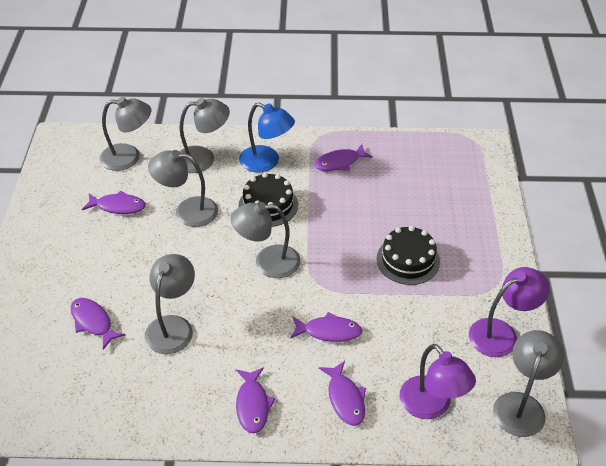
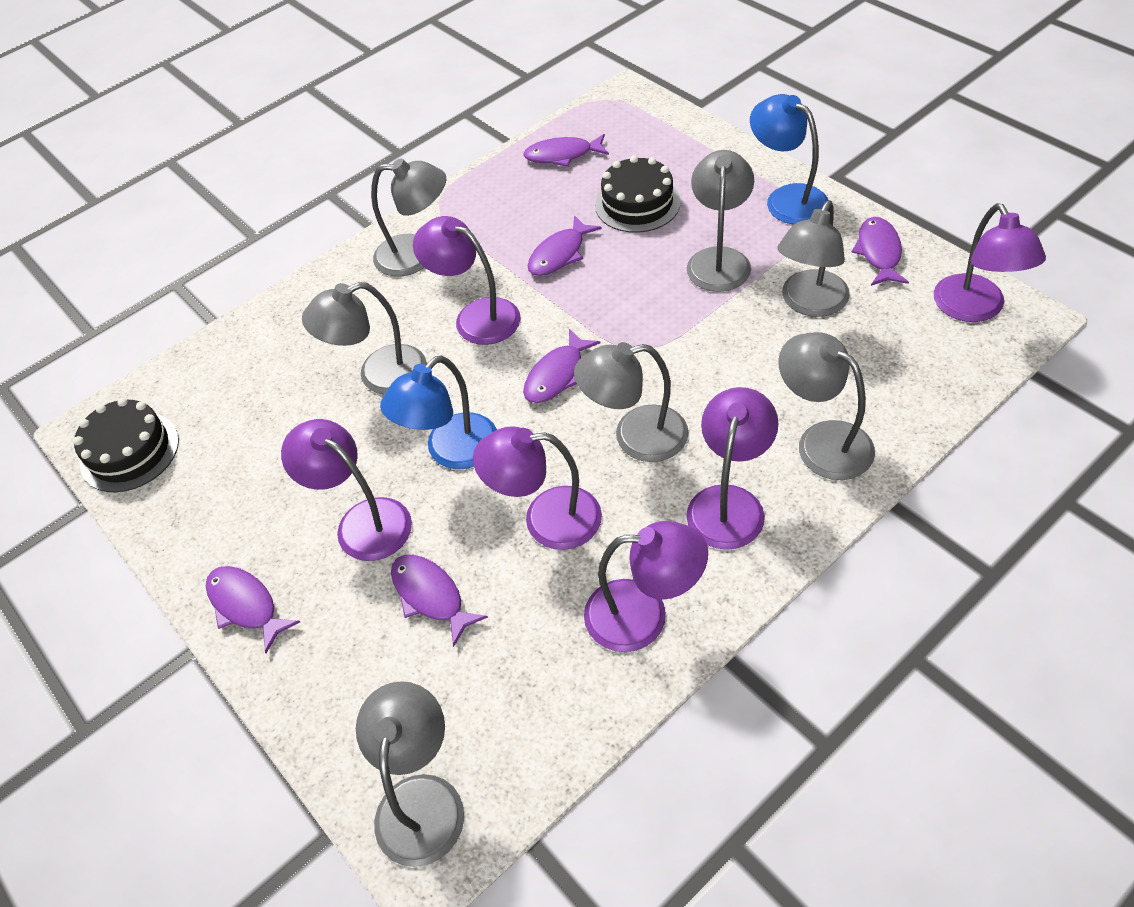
blue lamp: 1 -> 2
grey lamp: 6 -> 7
purple lamp: 2 -> 6

